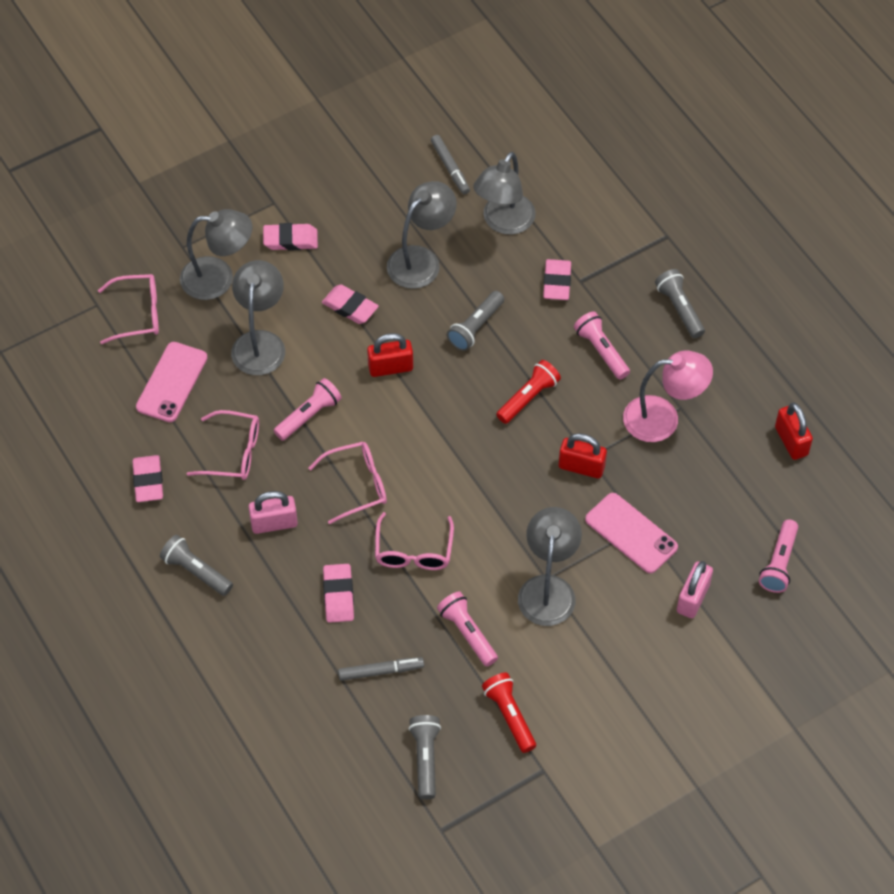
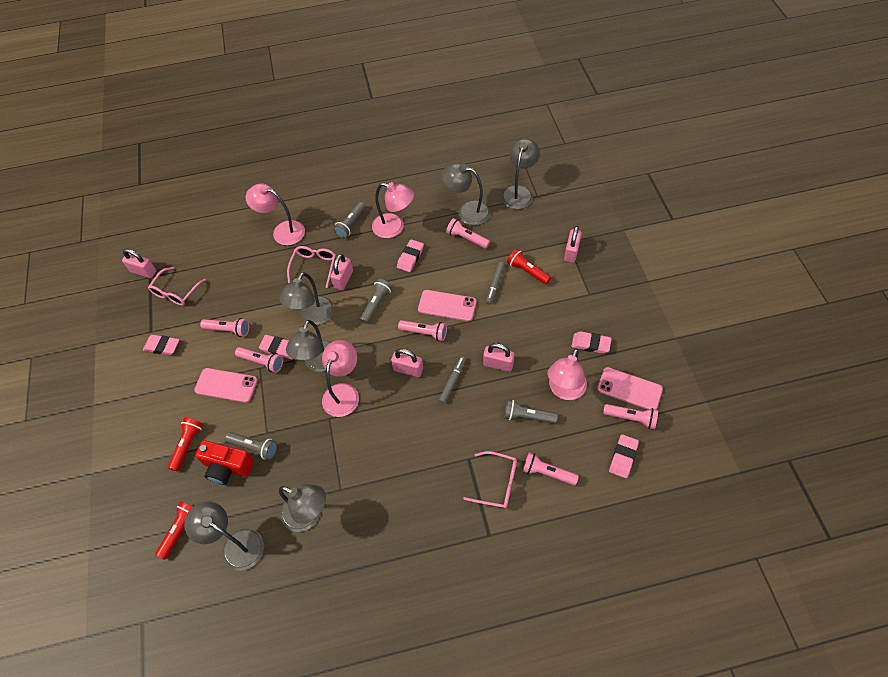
grey lamp: 5 -> 6
pink flashlight: 4 -> 6
pink glasses: 4 -> 3
pink lamp: 1 -> 4
pink padlock: 2 -> 5
pink phone: 2 -> 3
red camera: 0 -> 1
red flashlight: 2 -> 3
red padlock: 3 -> 0

